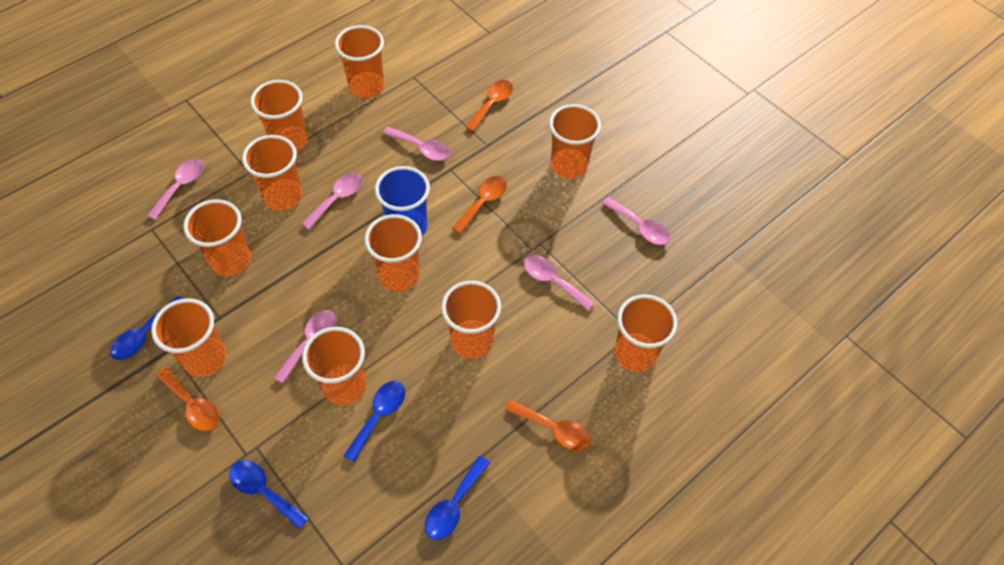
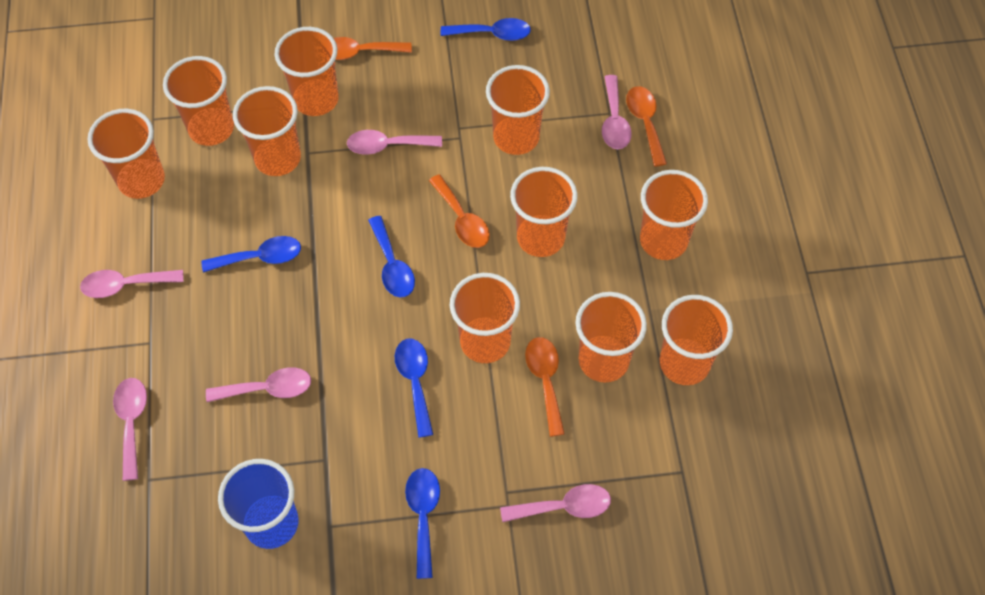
blue spoon: 4 -> 5

